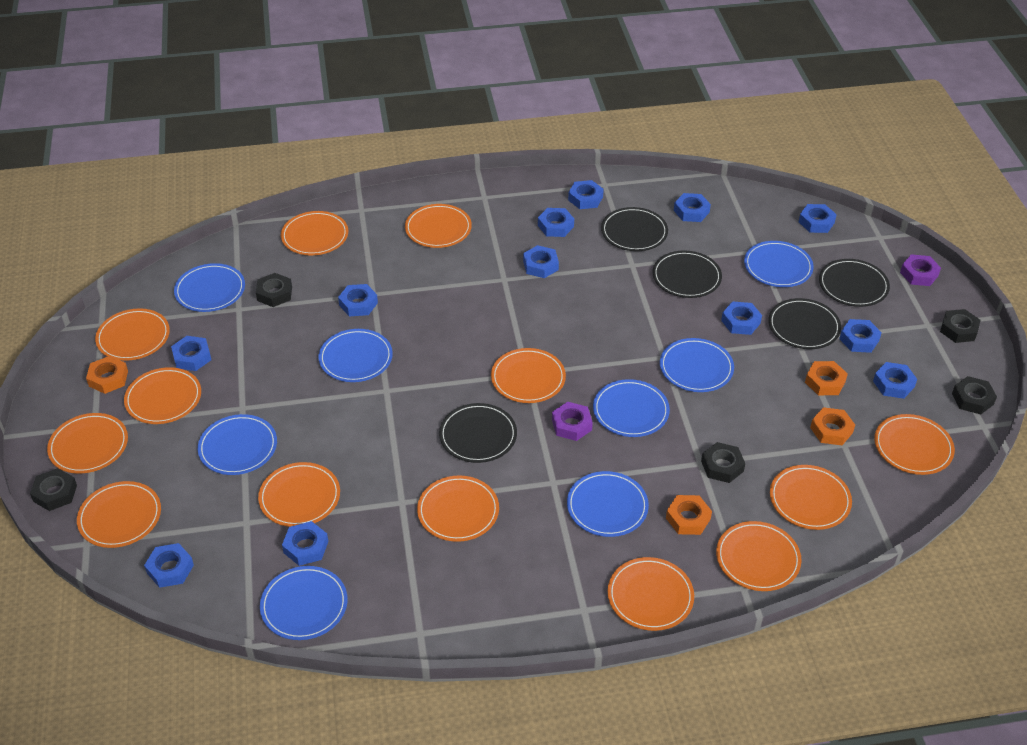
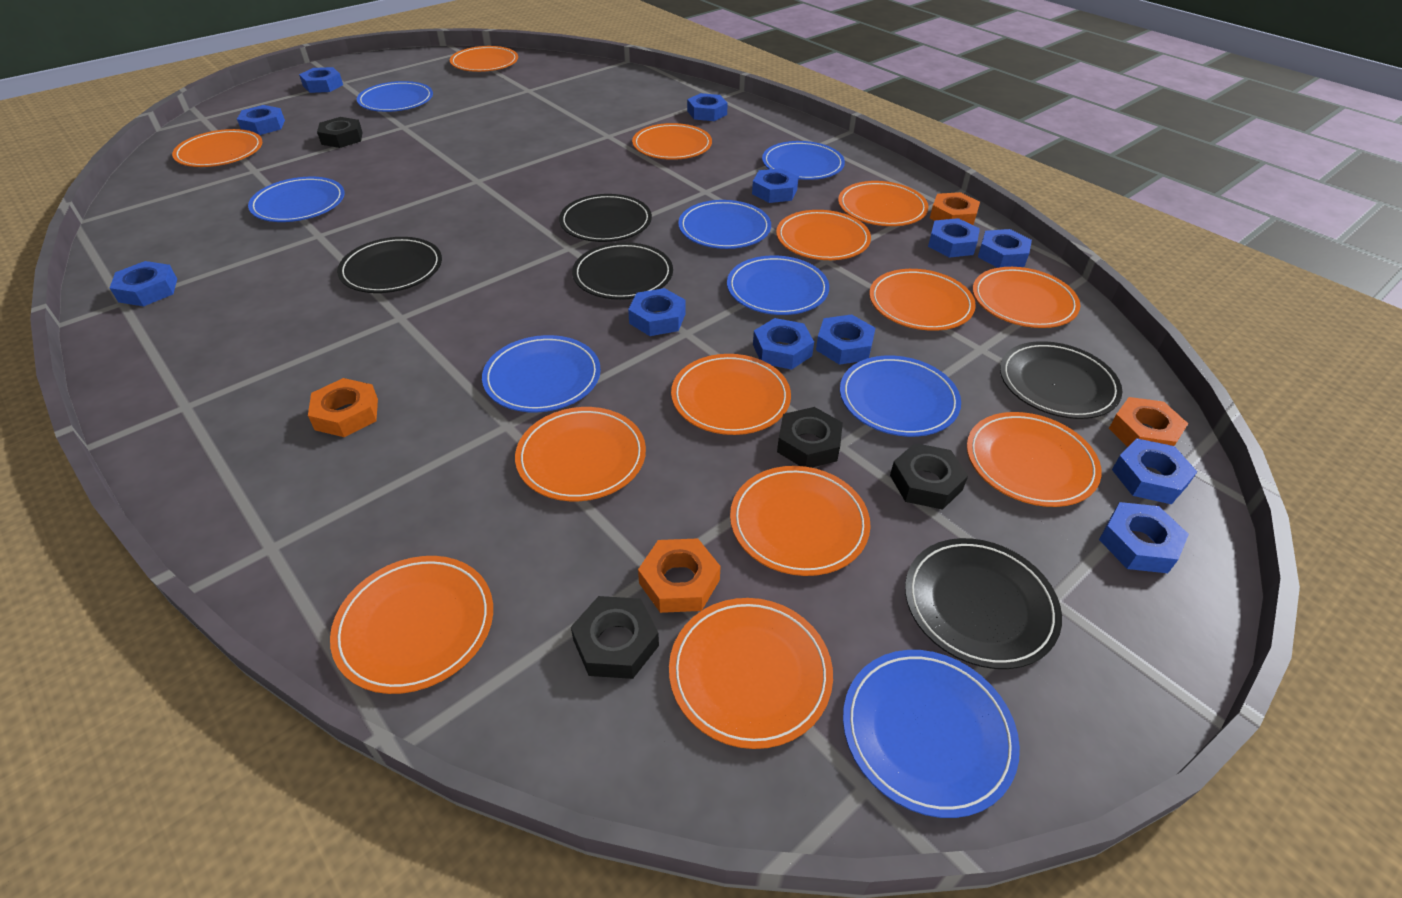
black nut: 5 -> 4
purple nut: 2 -> 0

